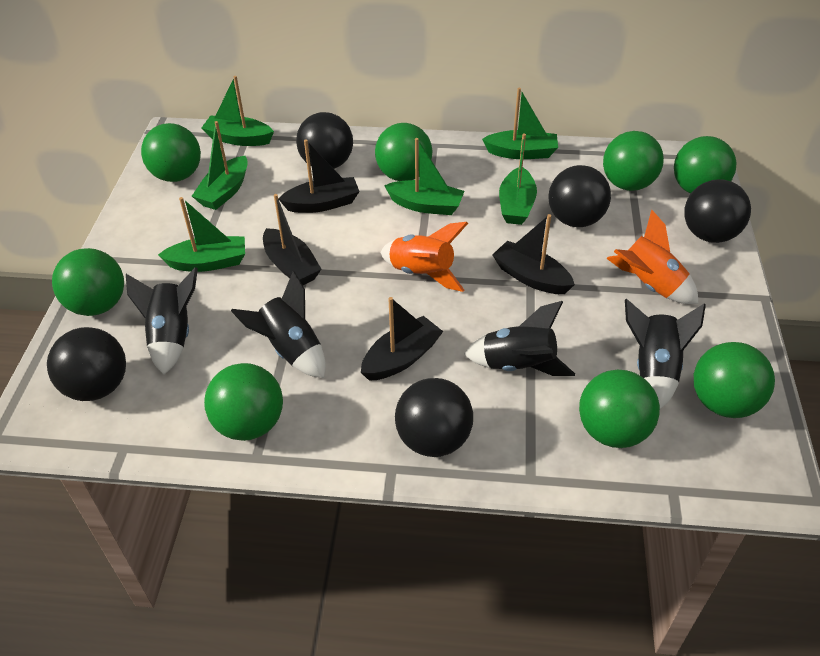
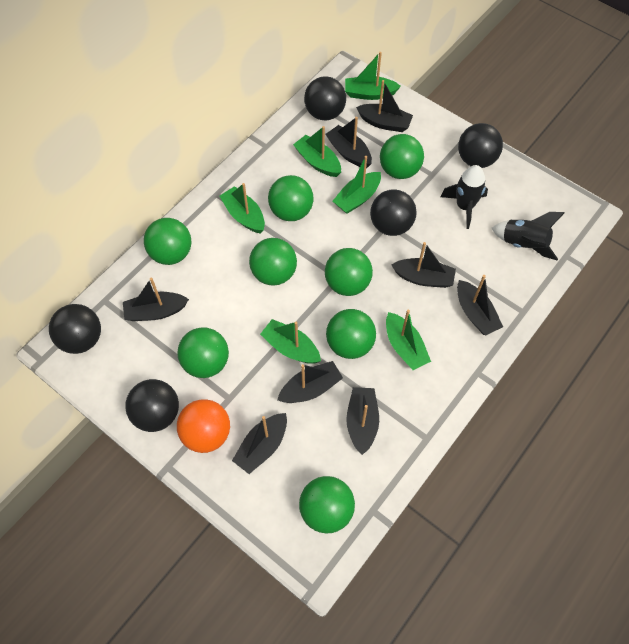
black boat: 4 -> 8
black rocket: 4 -> 2
orange ball: 0 -> 1
orange rocket: 2 -> 0

